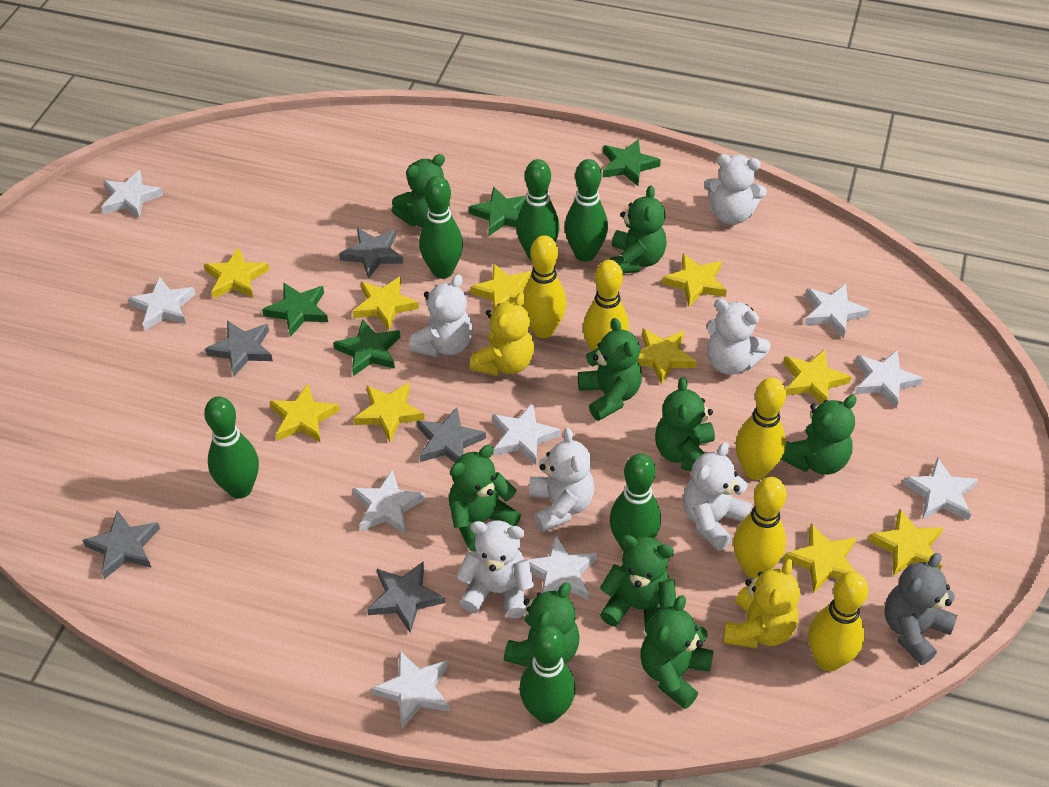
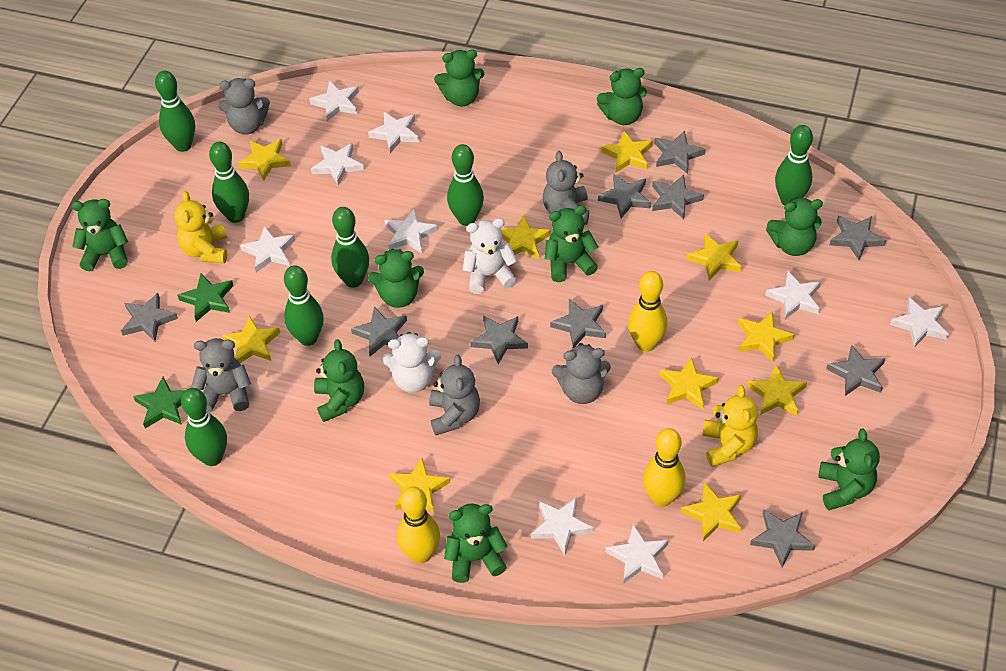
green bowling pin: 6 -> 7
green star: 4 -> 2
grey star: 5 -> 10
grey teddy bear: 1 -> 5
white teddy bear: 6 -> 2
yellow bowling pin: 5 -> 3

